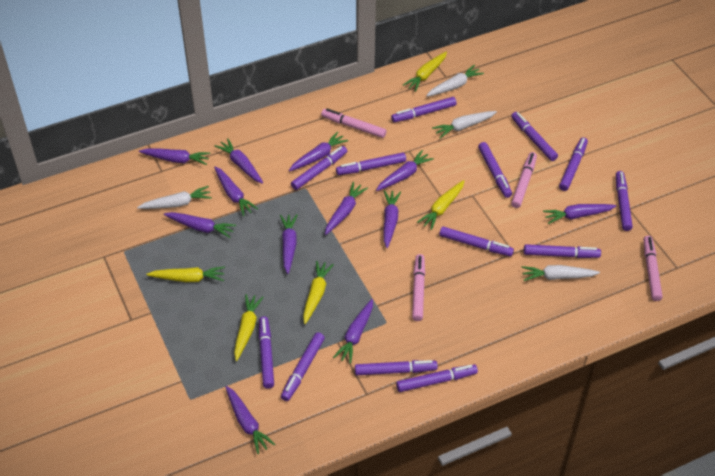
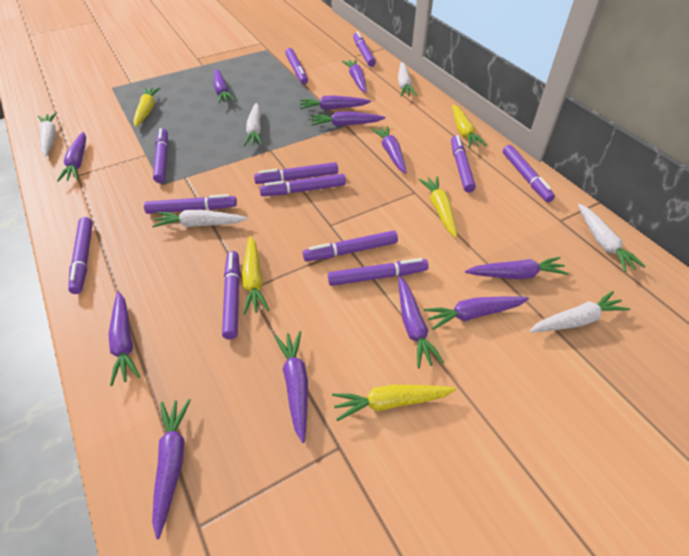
pink marker: 4 -> 0
purple marker: 13 -> 12
white carrot: 4 -> 6

